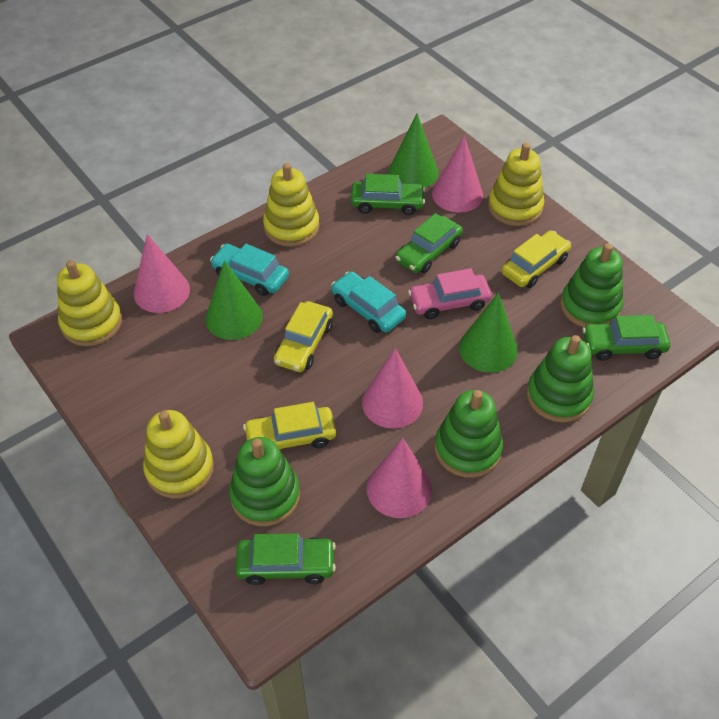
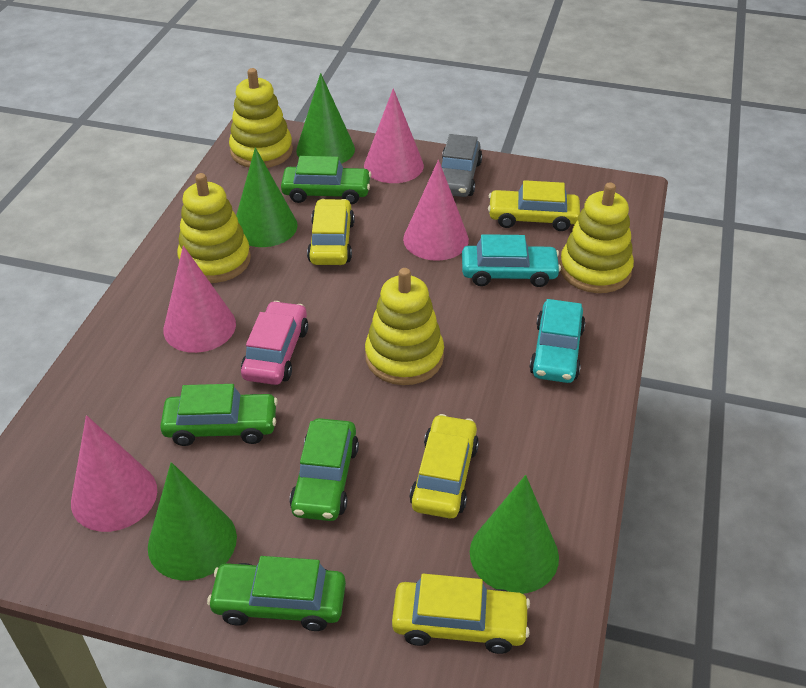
green cone: 3 -> 4
green stacking toy: 4 -> 0
grey car: 0 -> 1
yellow car: 3 -> 4

